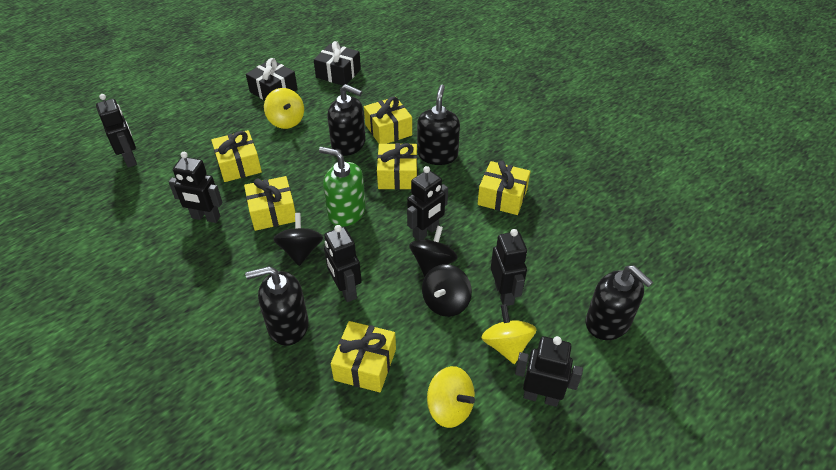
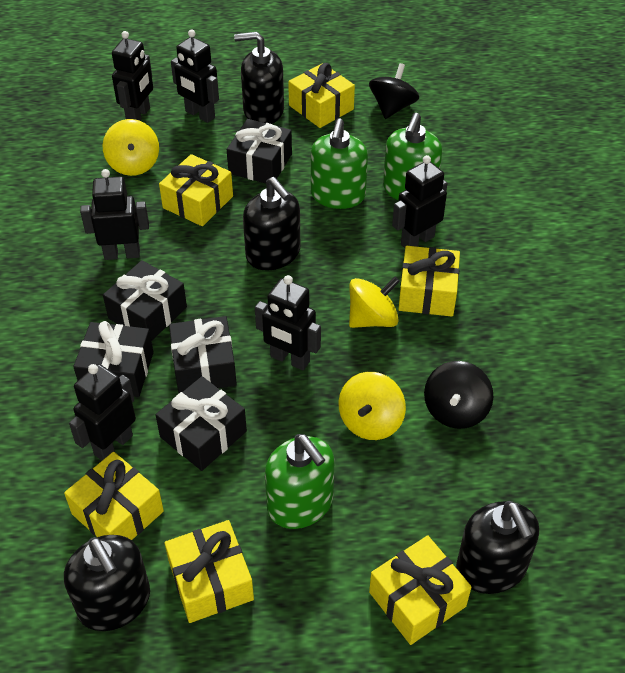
black gift: 2 -> 5
black spinning top: 3 -> 2
green soap dispenser: 1 -> 3

